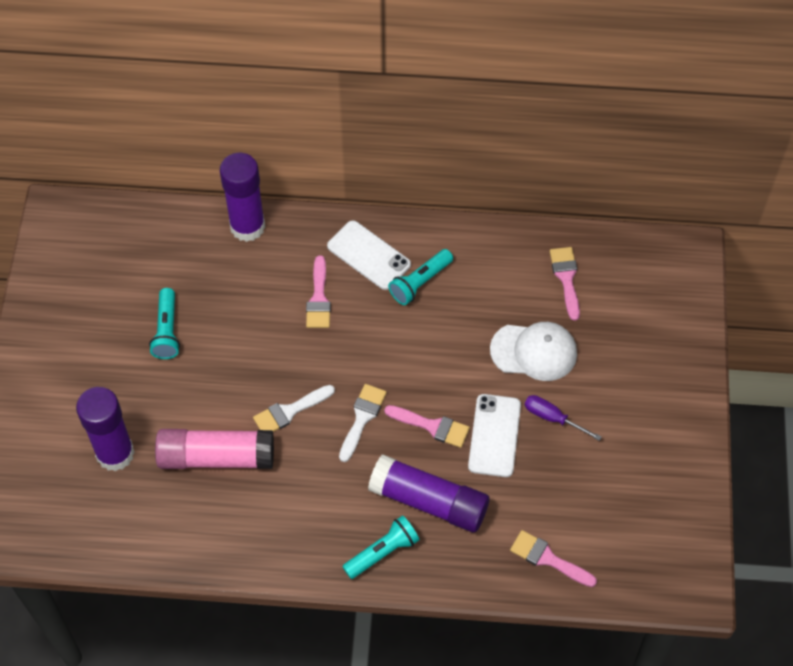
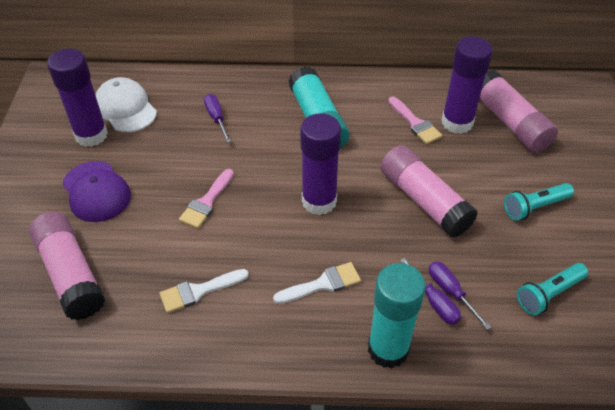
pink brush: 4 -> 2
pink glue stick: 1 -> 3
purple cap: 0 -> 1
purple screwdriver: 1 -> 3
turquoise flashlight: 3 -> 2
turquoise glue stick: 0 -> 2
white phone: 2 -> 0

